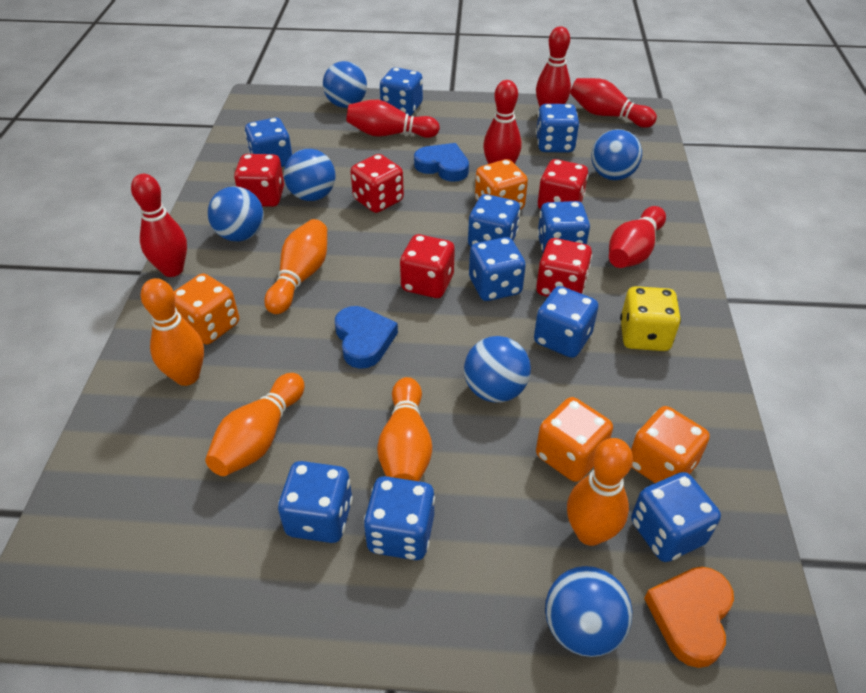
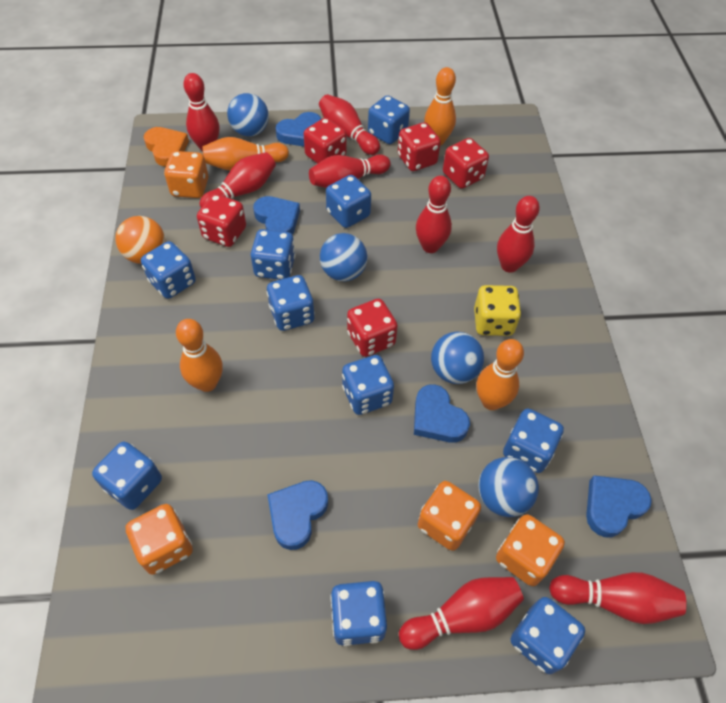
blue ball: 6 -> 4
blue heart: 2 -> 5
orange ball: 0 -> 1
orange bowling pin: 5 -> 4
red bowling pin: 6 -> 8

